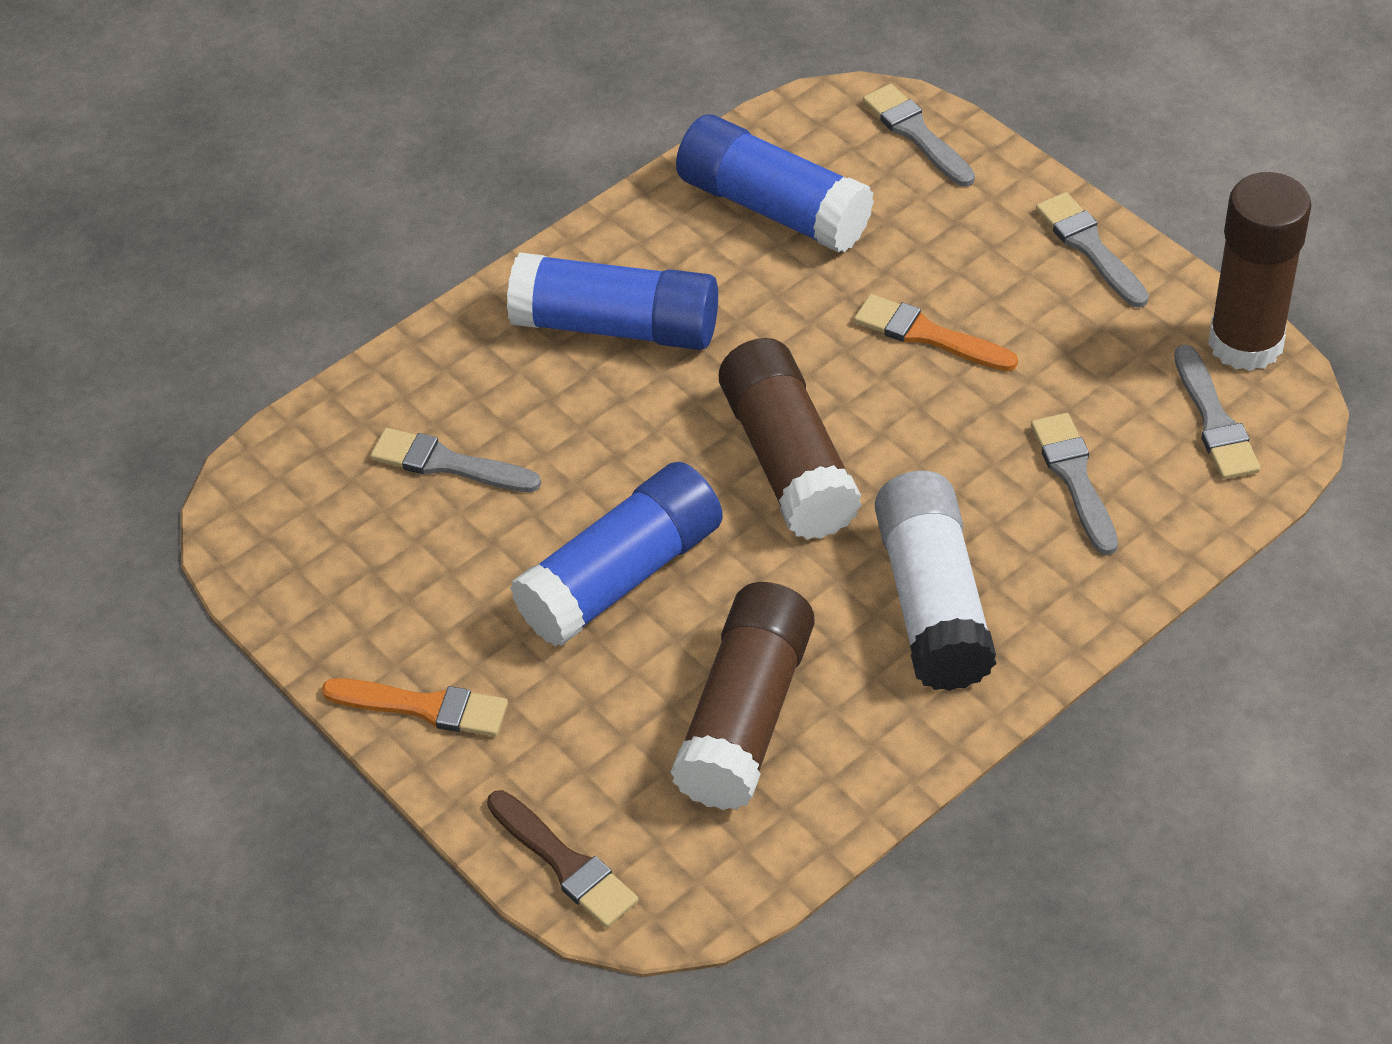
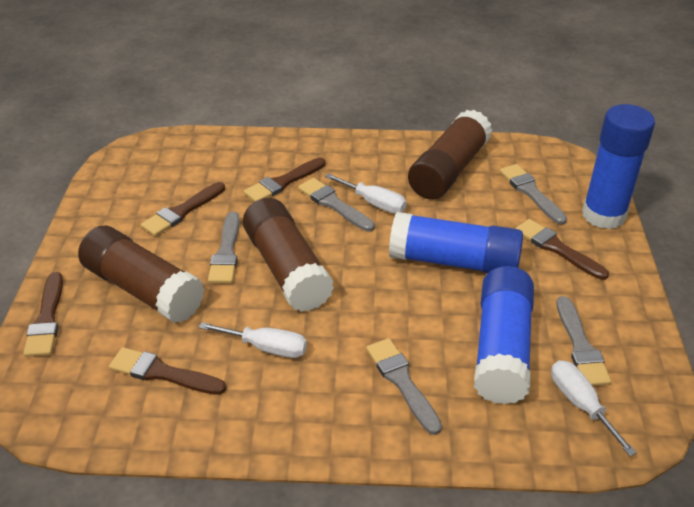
brown brush: 1 -> 5
orange brush: 2 -> 0
white glue stick: 1 -> 0
white screwdriver: 0 -> 3

